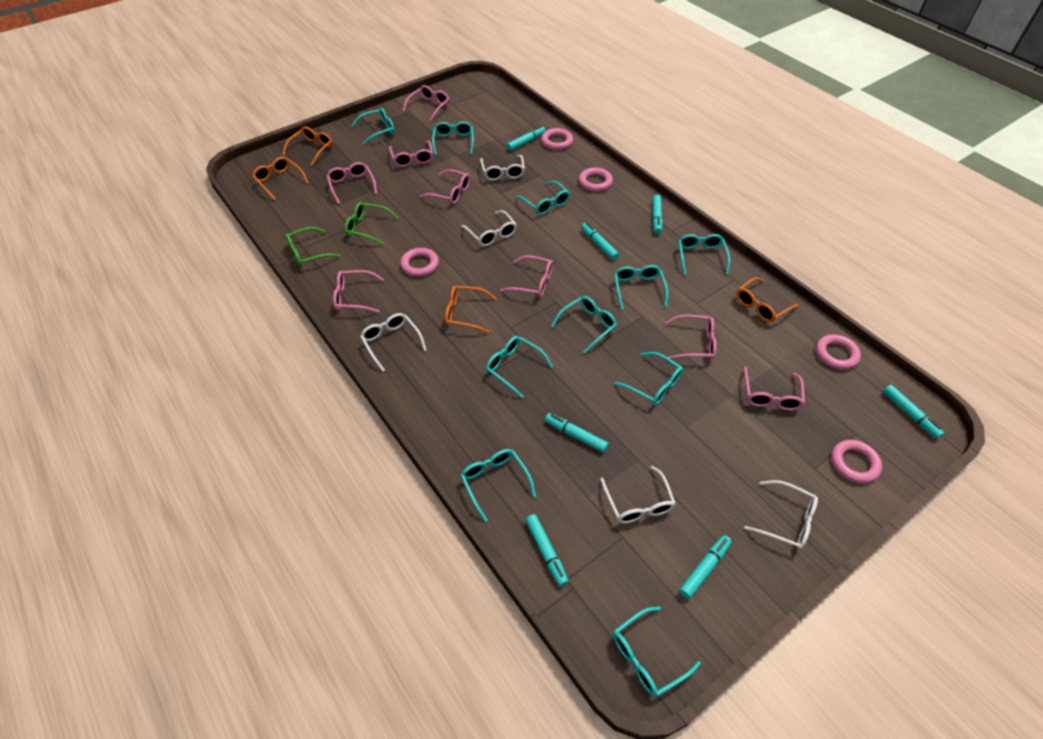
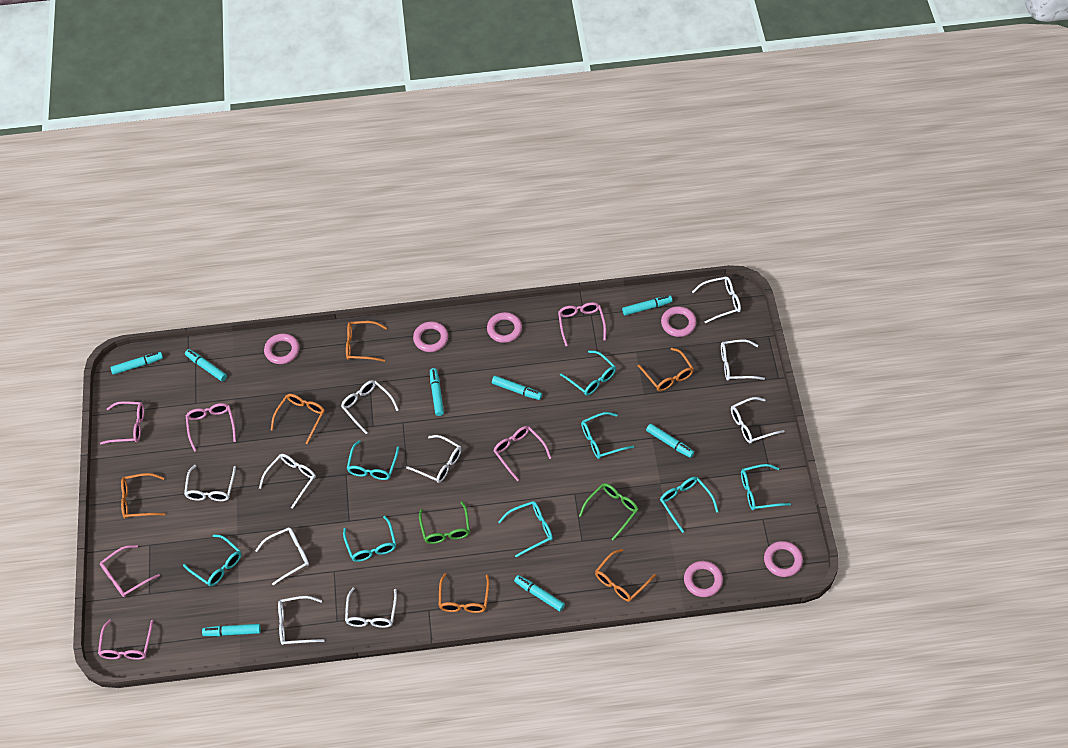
orange glasses: 4 -> 6
pink glasses: 8 -> 6
pink ring: 5 -> 6
turquoise glasses: 10 -> 8
turquoise marker: 7 -> 8
white glasses: 5 -> 10

